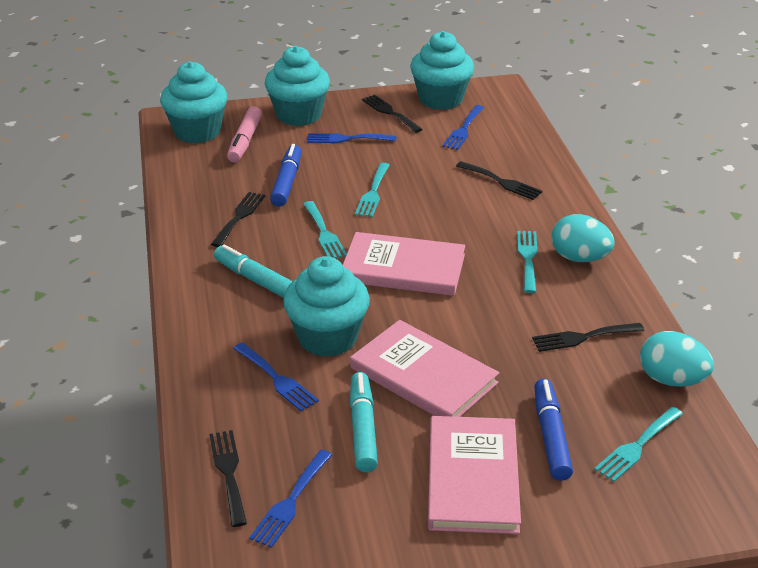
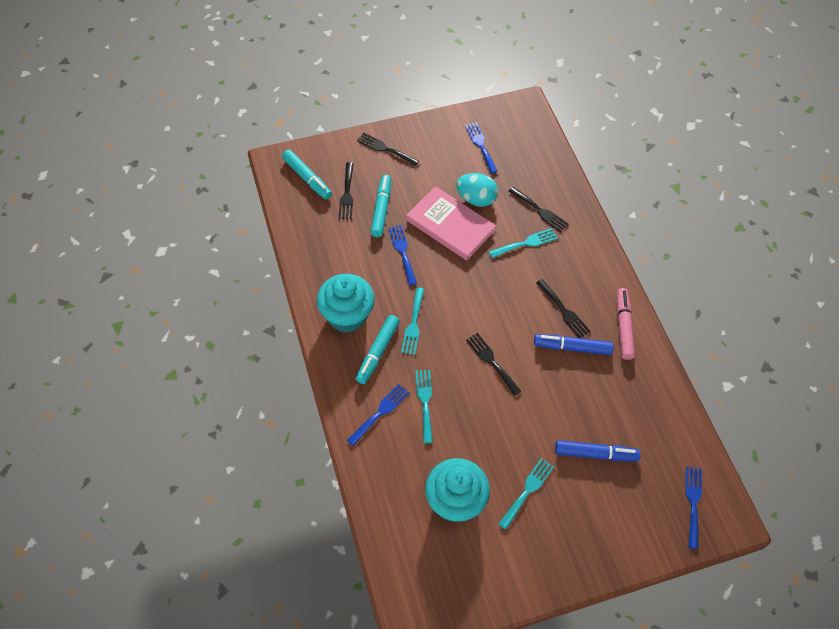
pink book: 3 -> 1
turquoise cupcake: 4 -> 2
turquoise egg: 2 -> 1
turquoise marker: 2 -> 3

